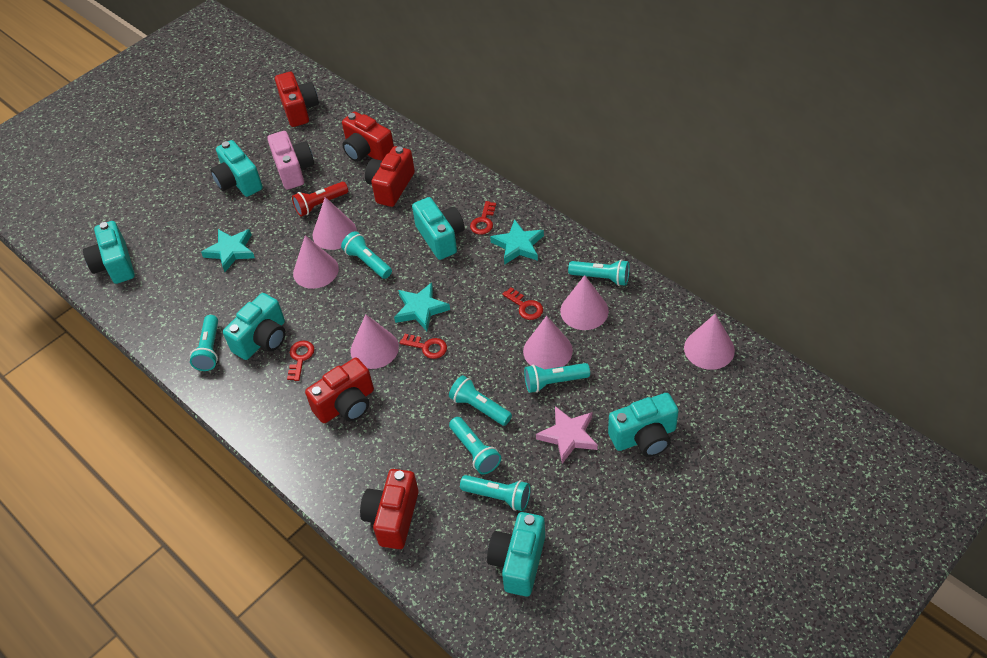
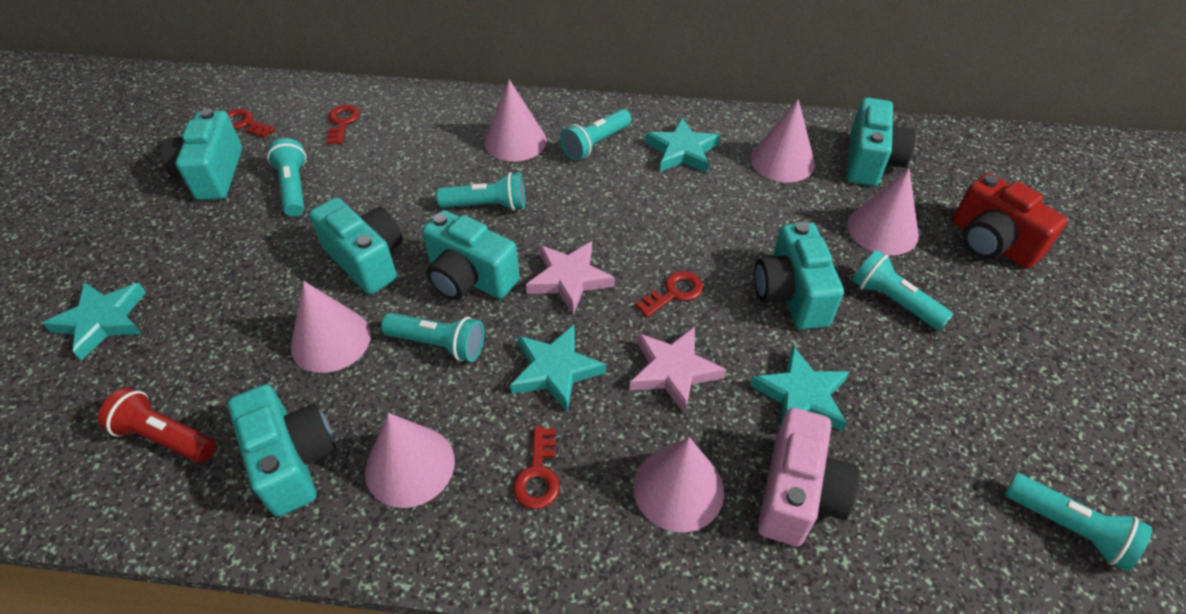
pink star: 1 -> 2
red camera: 5 -> 1
turquoise flashlight: 7 -> 6
turquoise star: 3 -> 4

